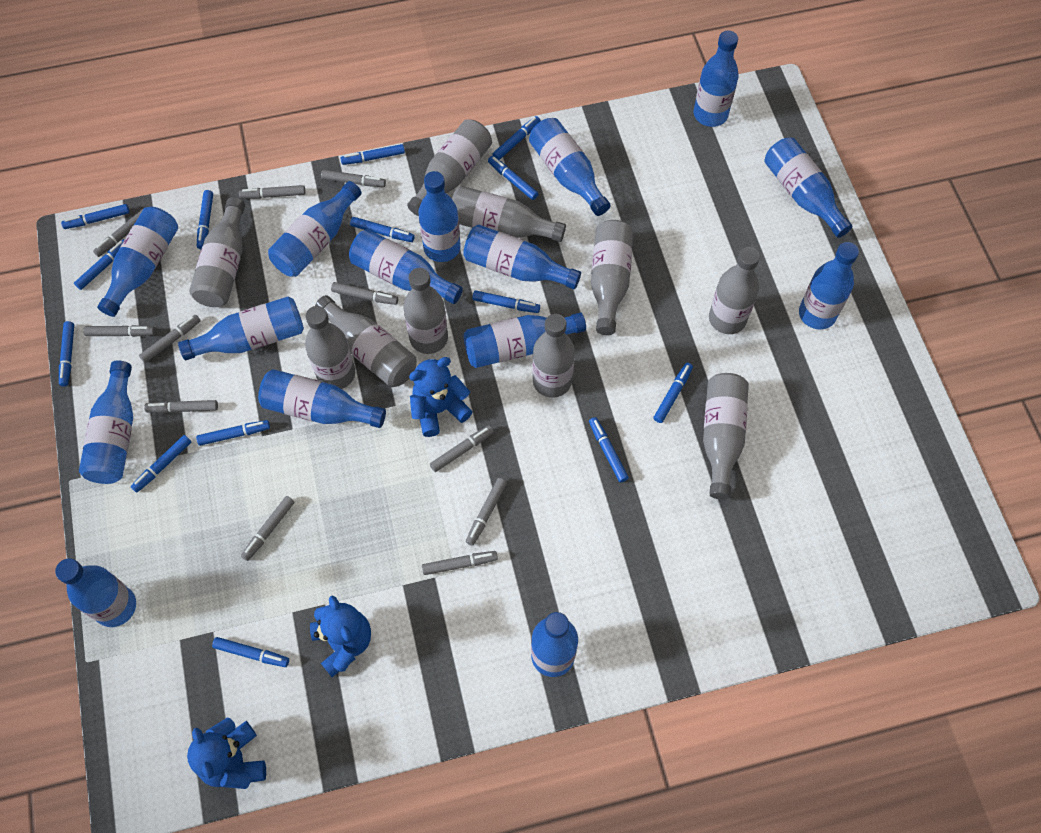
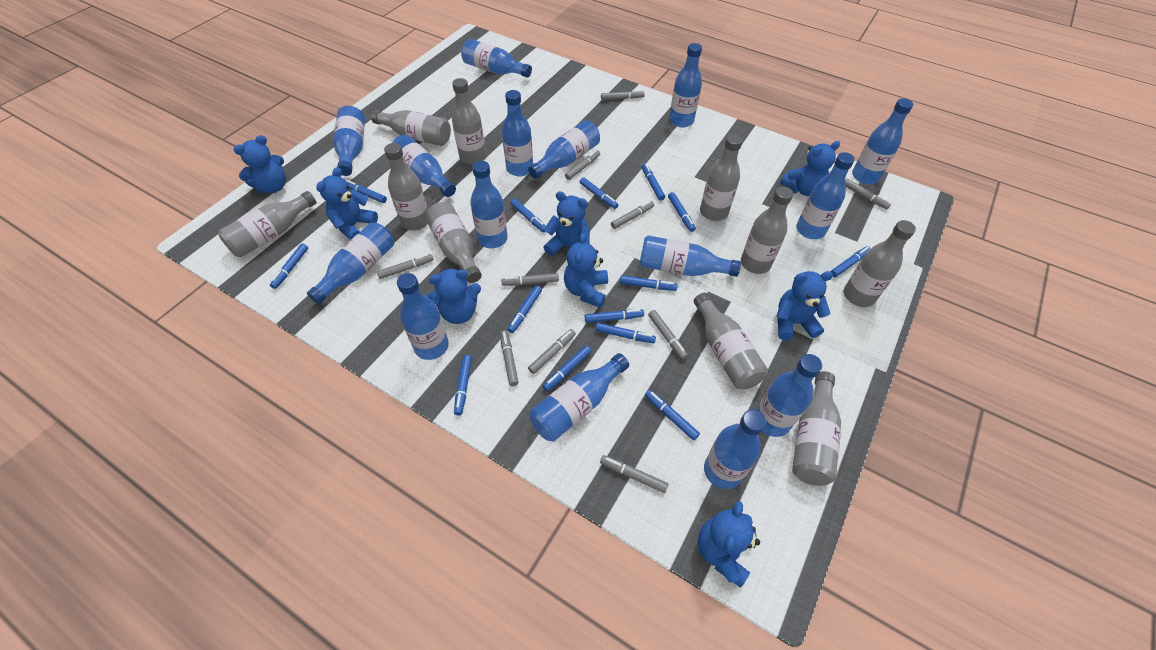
blue teddy bear: 3 -> 8
grey marker: 11 -> 10

